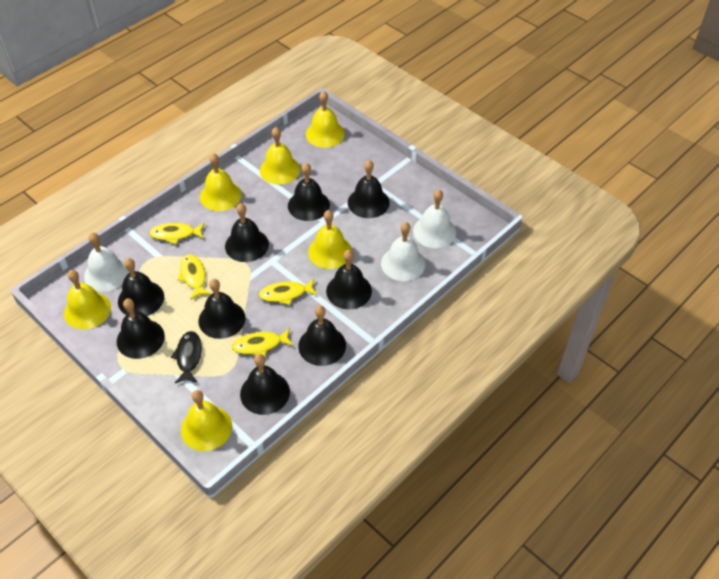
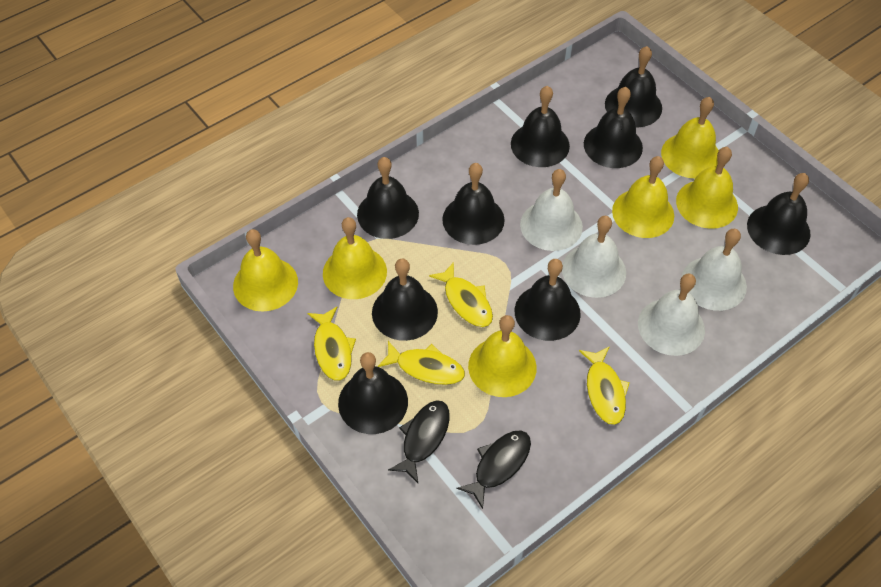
black fish: 1 -> 2
white bell: 3 -> 4

